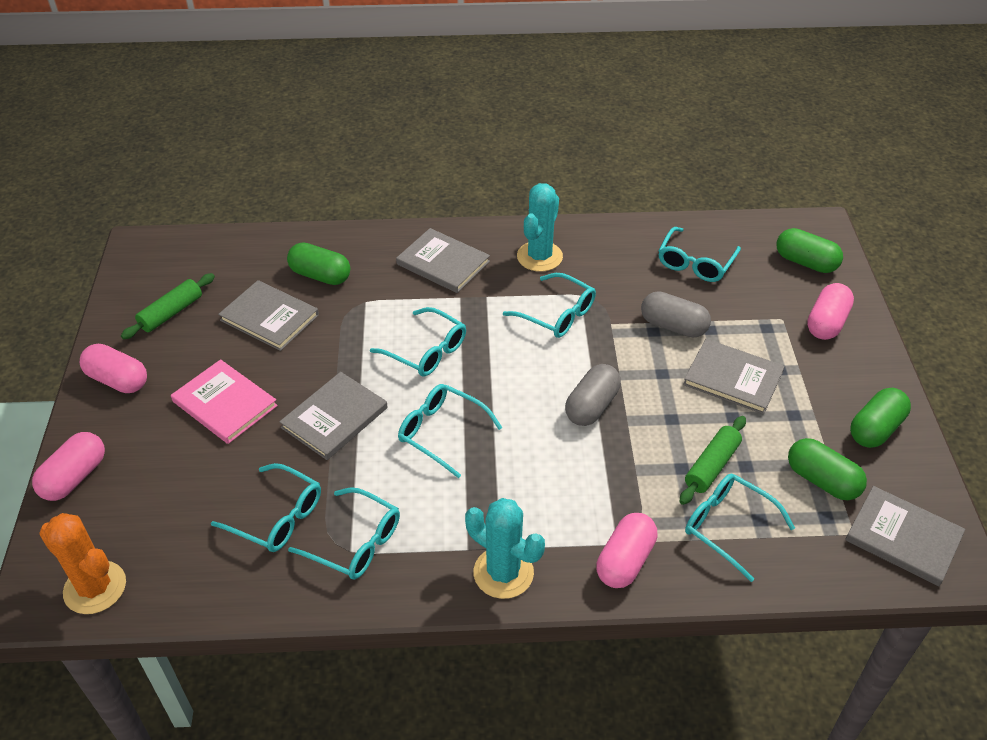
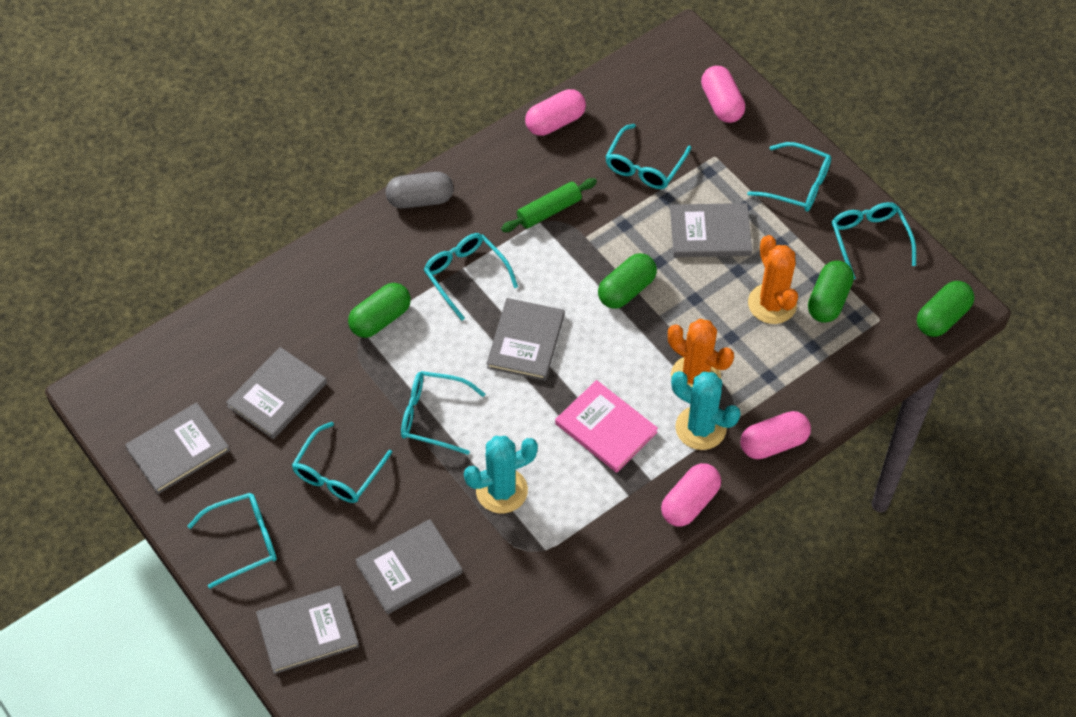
green rolling pin: 2 -> 1
grey book: 5 -> 6
grey capsule: 2 -> 1
orange cactus: 1 -> 2

